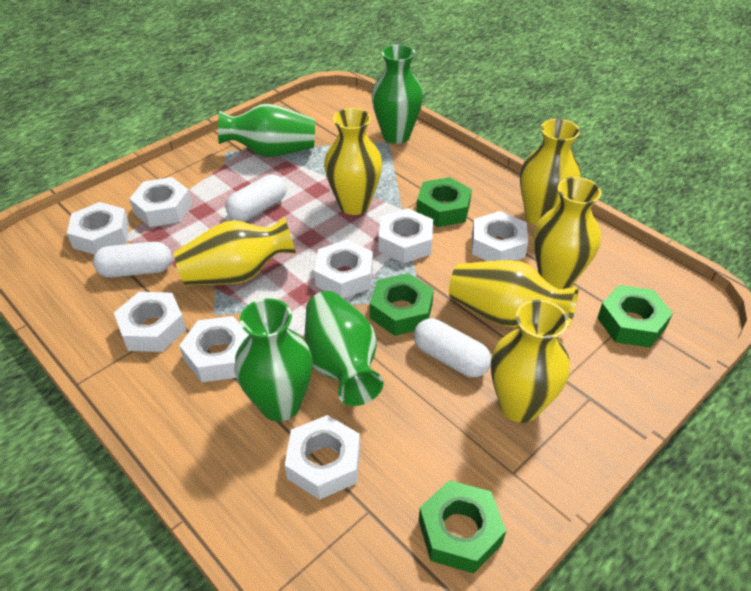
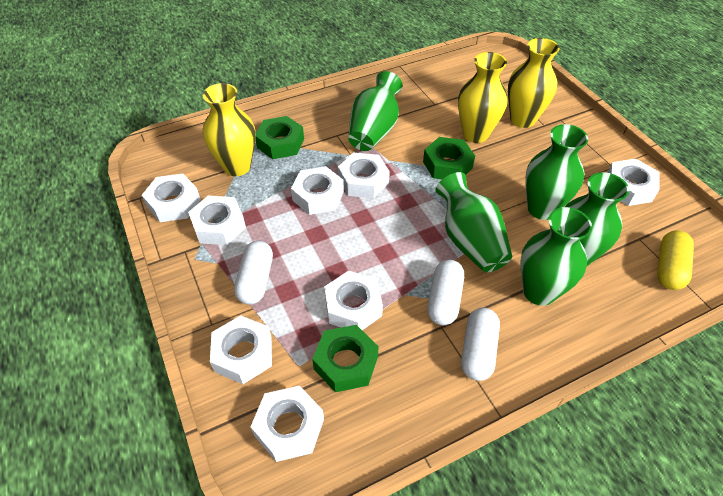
green nut: 4 -> 3
green vase: 4 -> 5
yellow capsule: 0 -> 1
yellow vase: 6 -> 3

